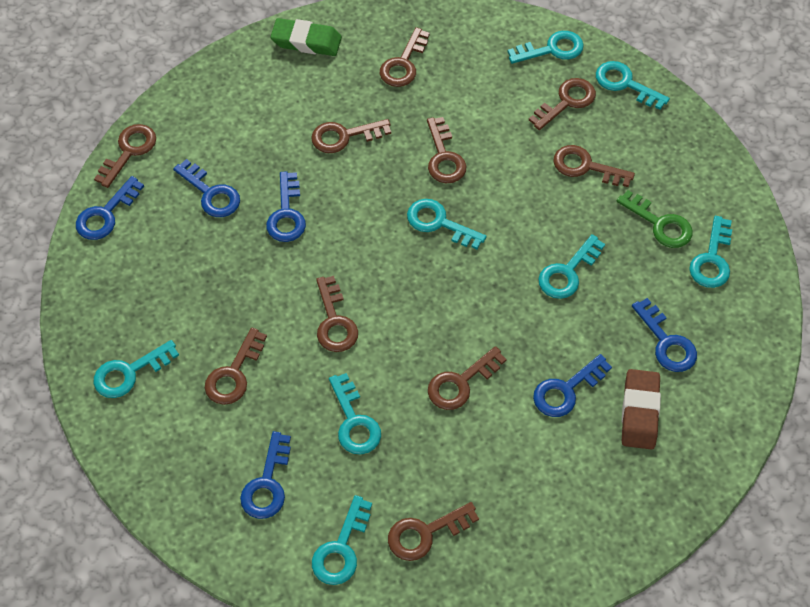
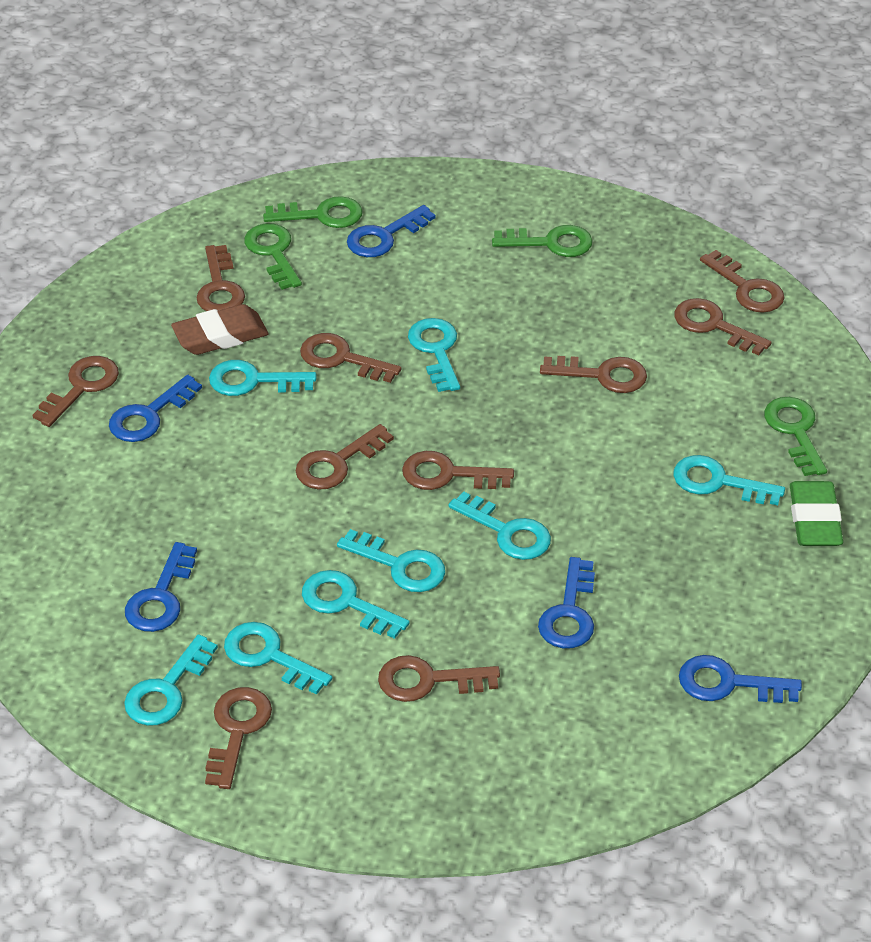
blue key: 6 -> 5
green key: 1 -> 4

